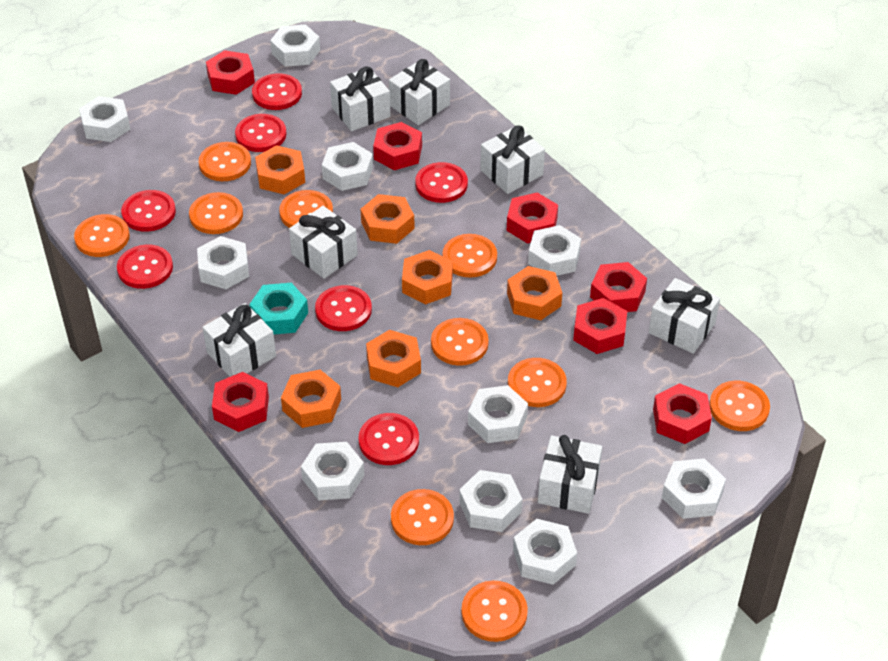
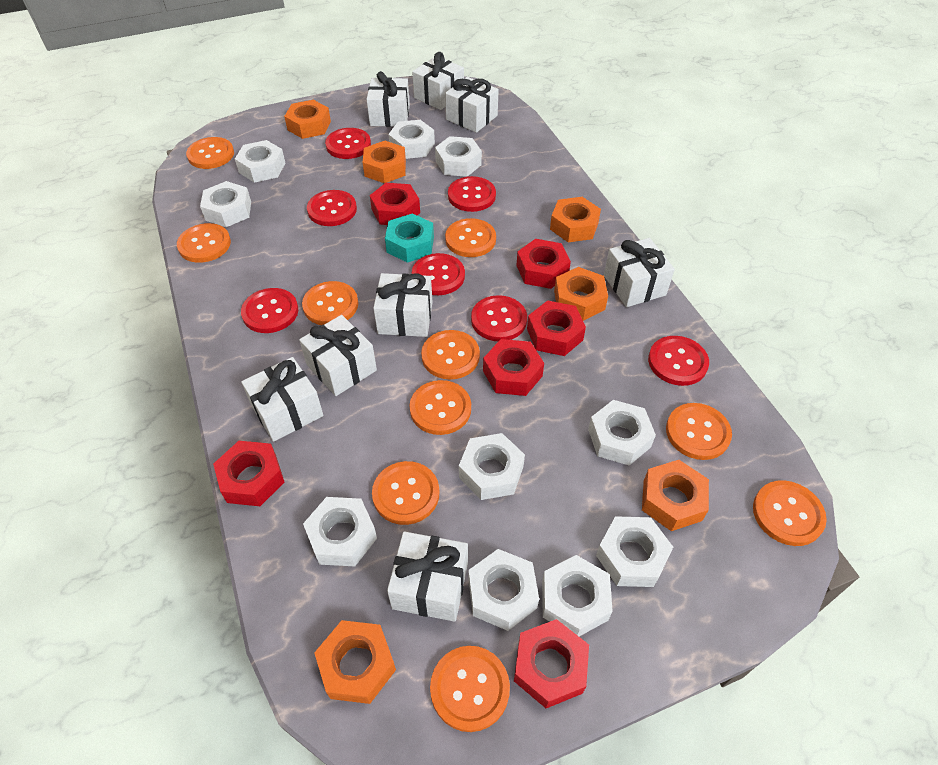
red nut: 7 -> 6
white gift: 7 -> 8

